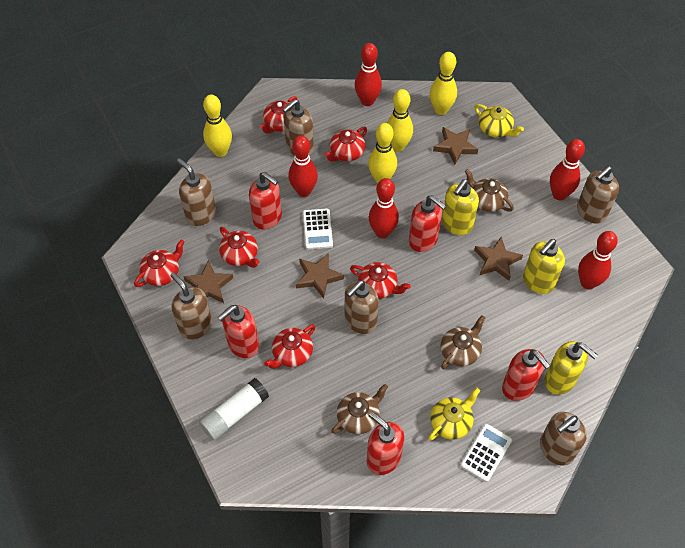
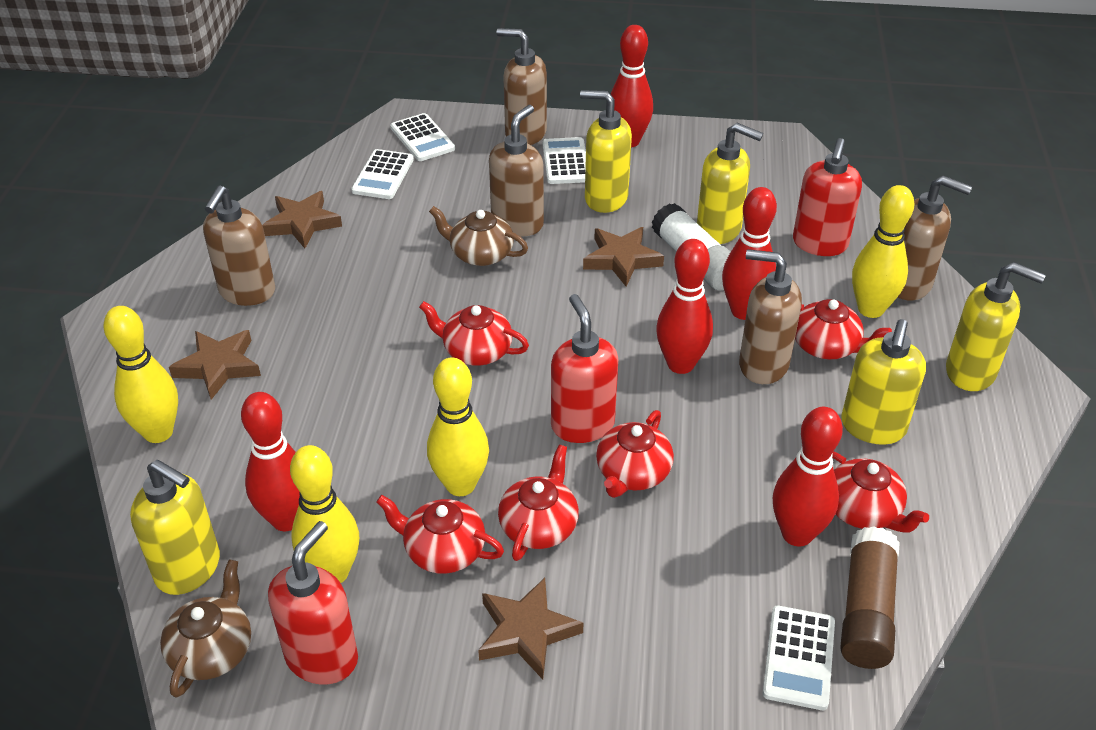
brown glue stick: 0 -> 1
brown soap dispenser: 6 -> 5
brown teapot: 3 -> 2
red soap dispenser: 5 -> 3
white calculator: 2 -> 4
yellow soap dispenser: 3 -> 5
yellow teapot: 2 -> 0

